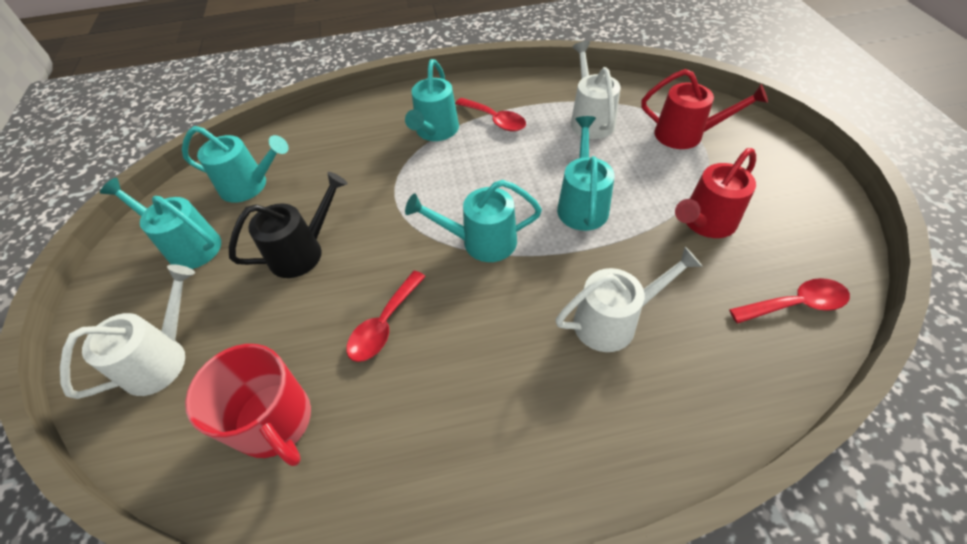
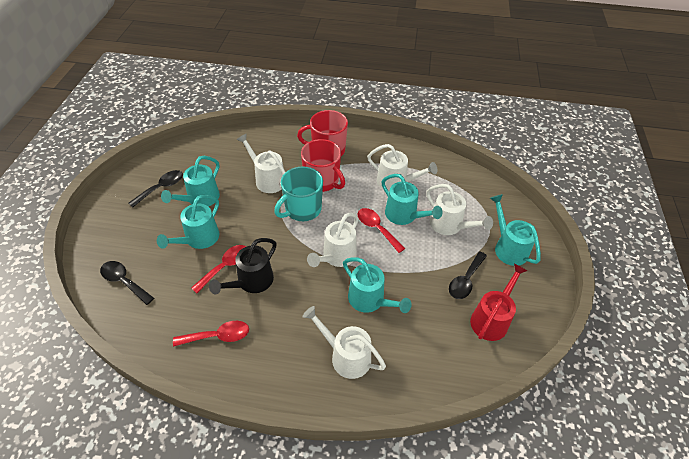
black spoon: 0 -> 3
red mug: 1 -> 2
red watering can: 2 -> 1
turquoise mug: 0 -> 1
white watering can: 3 -> 5

